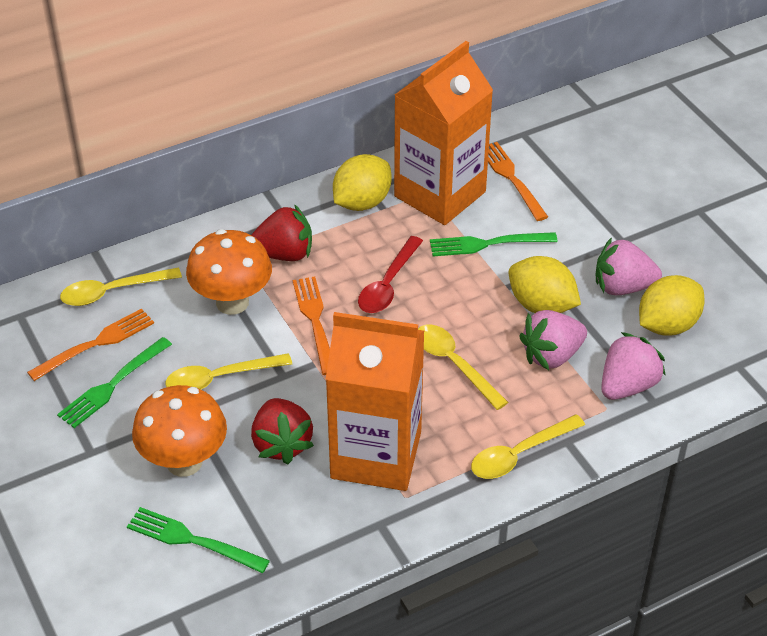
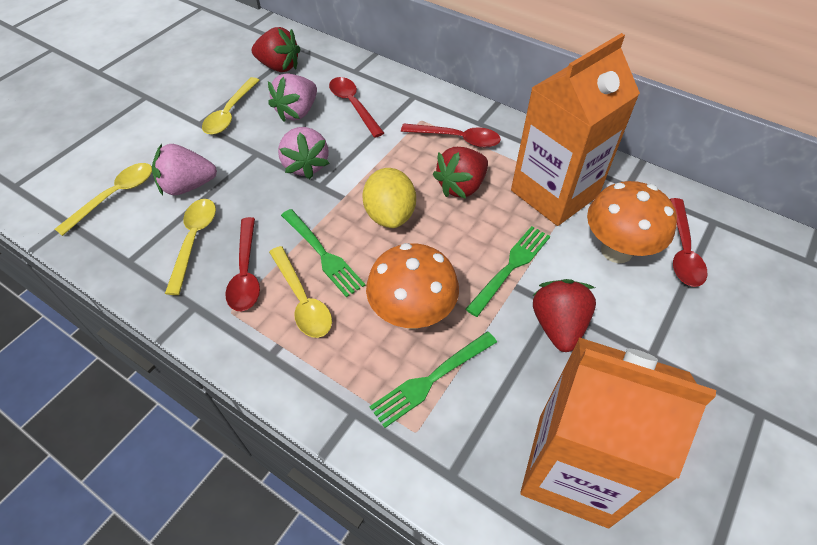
orange fork: 3 -> 0
red spoon: 1 -> 4
red strawberry: 2 -> 3
yellow lemon: 3 -> 1

